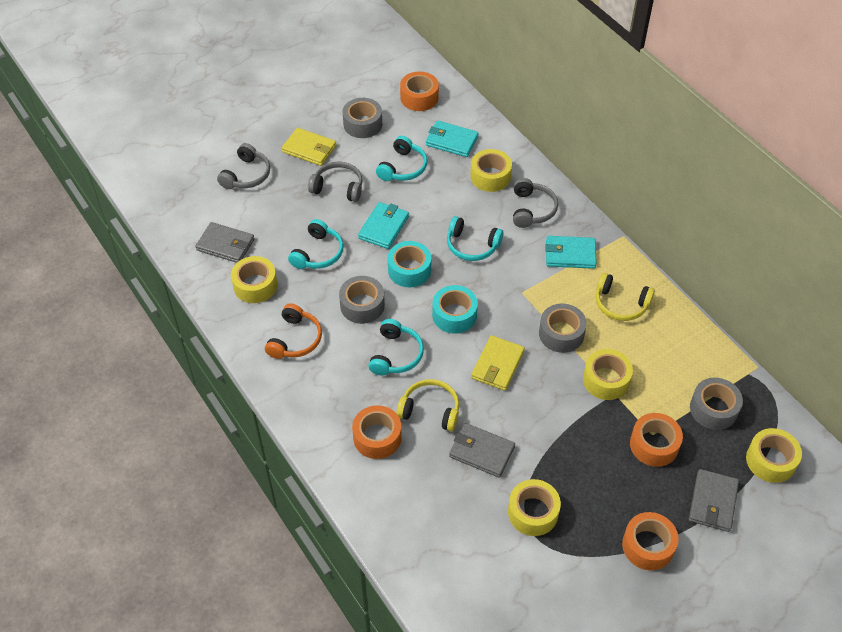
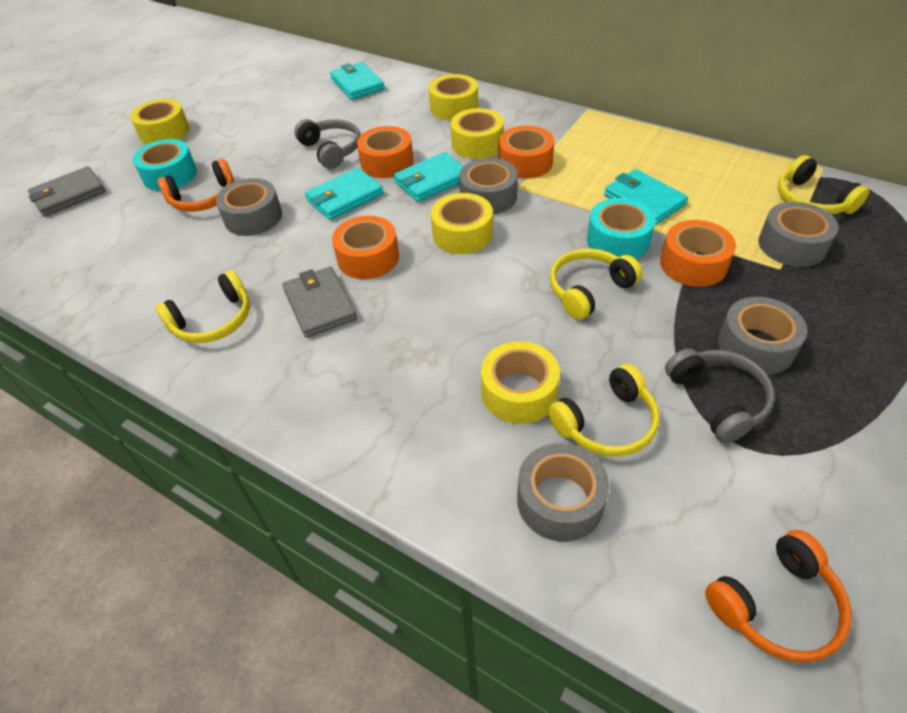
grey headphones: 3 -> 2
grey tape: 4 -> 5
grey wallet: 3 -> 2
orange headphones: 1 -> 2
turquoise headphones: 4 -> 0
turquoise wallet: 3 -> 4
yellow headphones: 2 -> 4
yellow wallet: 2 -> 0

